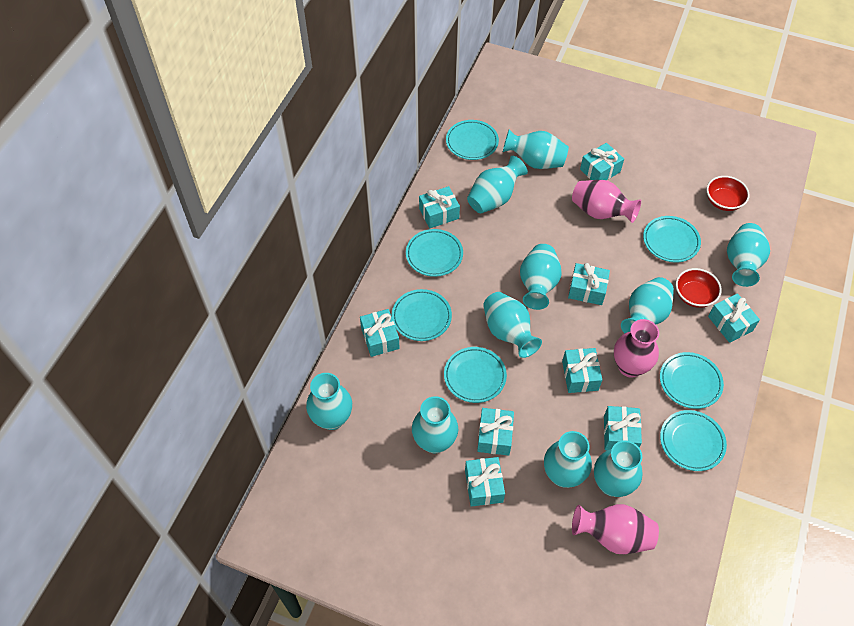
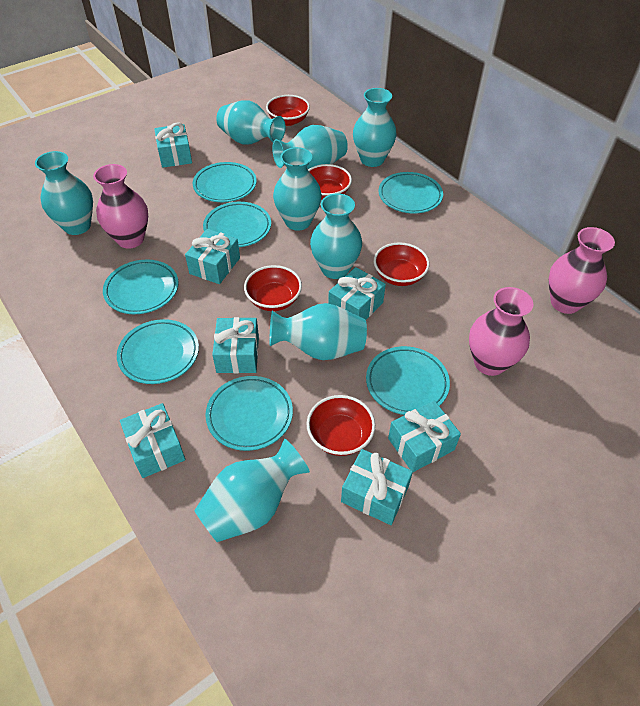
red bowl: 2 -> 5
turquoise gift: 9 -> 7
turquoise vase: 10 -> 8

